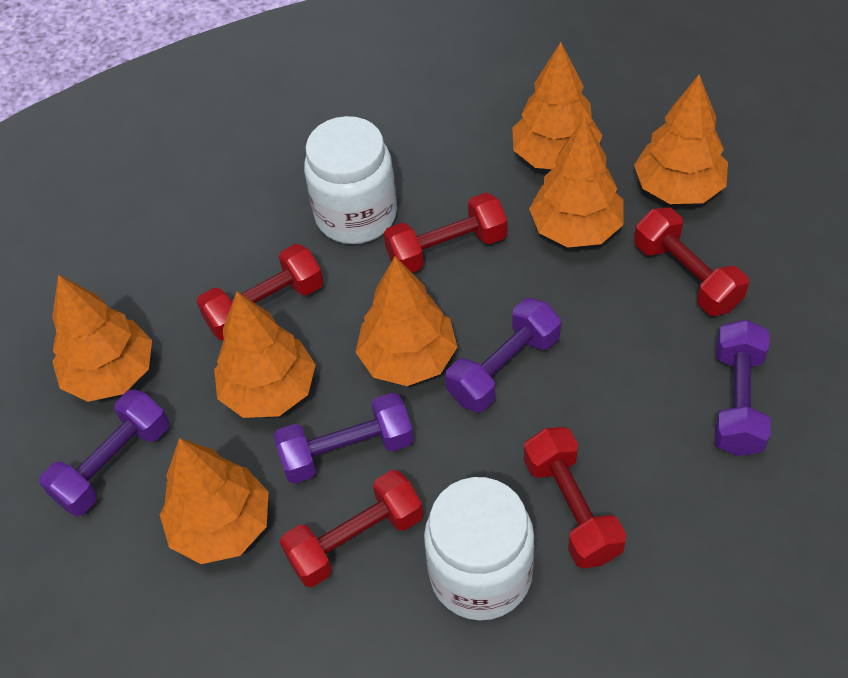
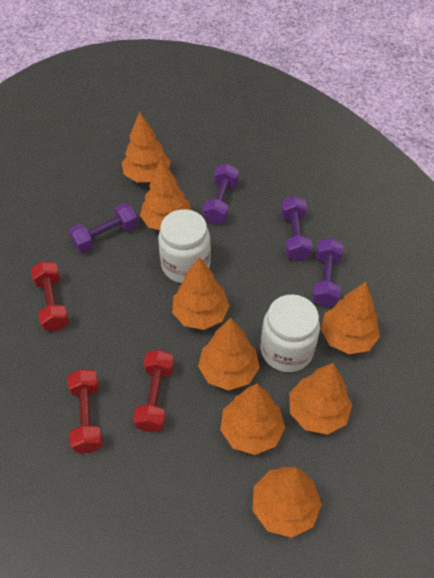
orange tree: 7 -> 8
red dumbbell: 5 -> 3

